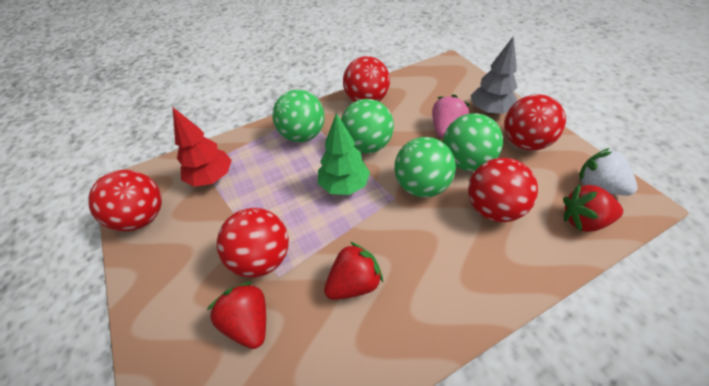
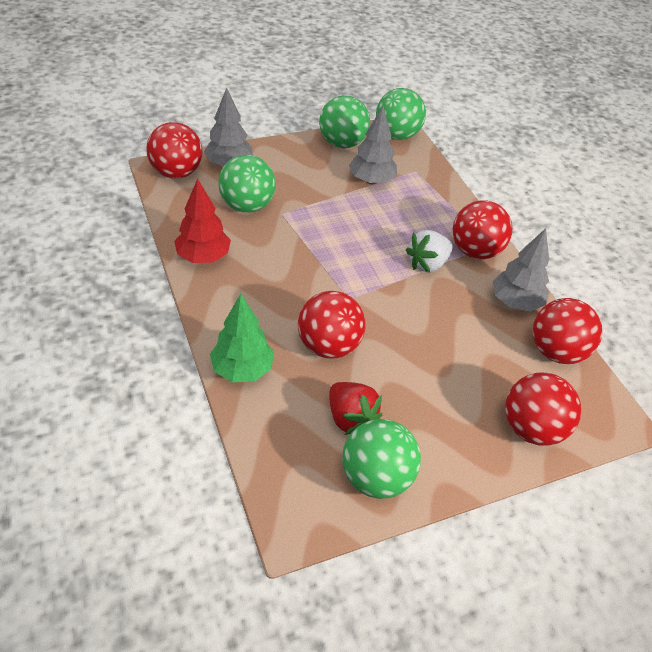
grey tree: 1 -> 3
pink strawberry: 1 -> 0
red strawberry: 3 -> 1

